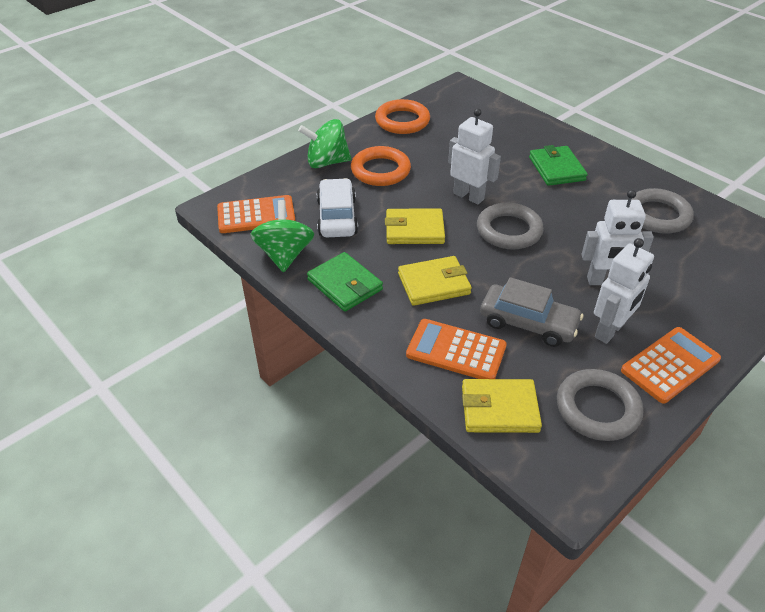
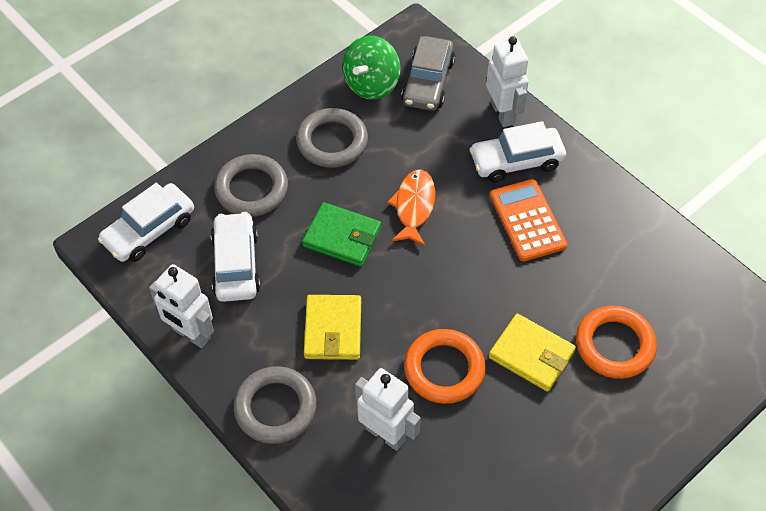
green spinning top: 2 -> 1
green wallet: 2 -> 1
orange calculator: 3 -> 1
orange fish: 0 -> 1
white car: 1 -> 3
yellow wallet: 3 -> 2

